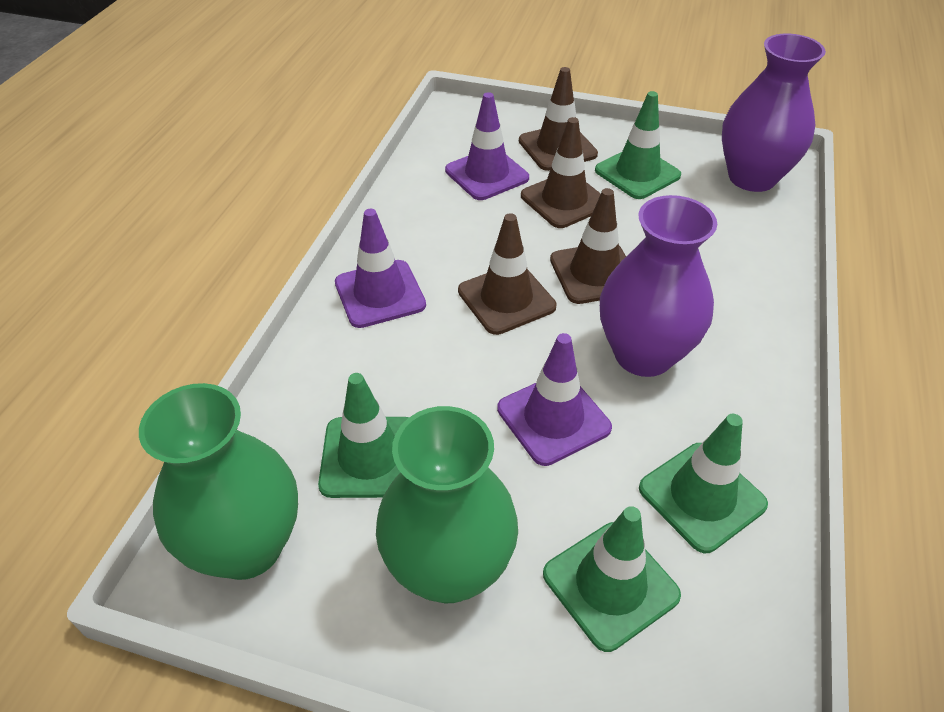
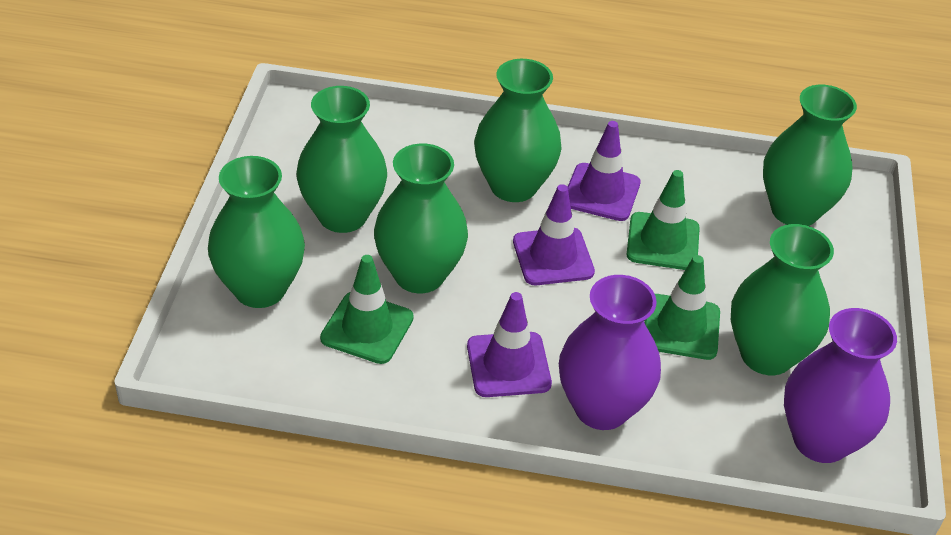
brown traffic cone: 4 -> 0
green traffic cone: 4 -> 3
green vase: 2 -> 6

